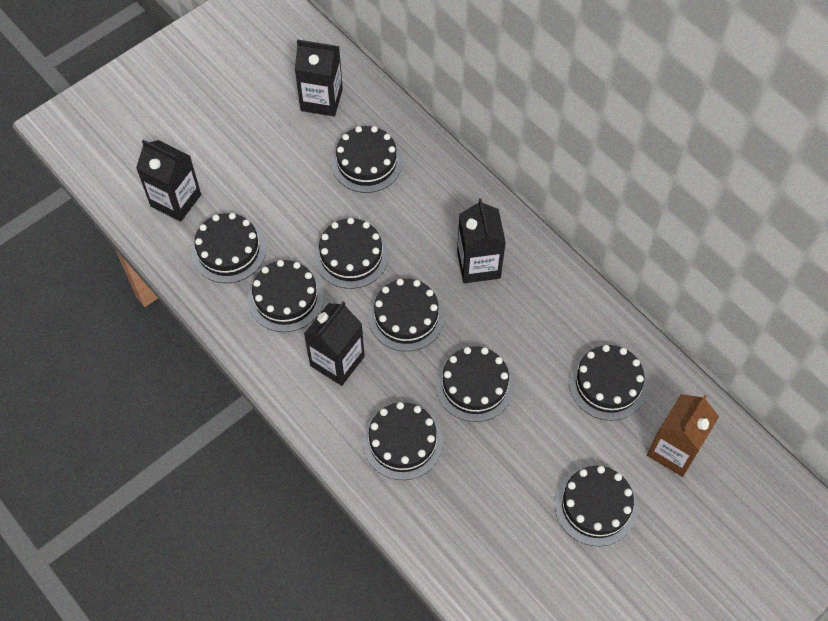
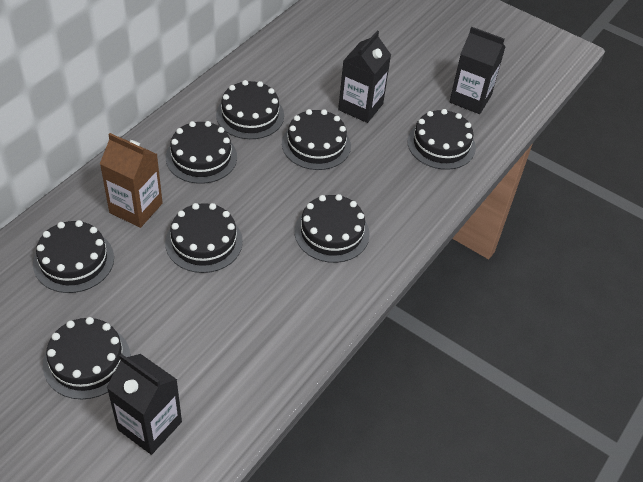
black cake: 9 -> 8
black carton: 4 -> 3

